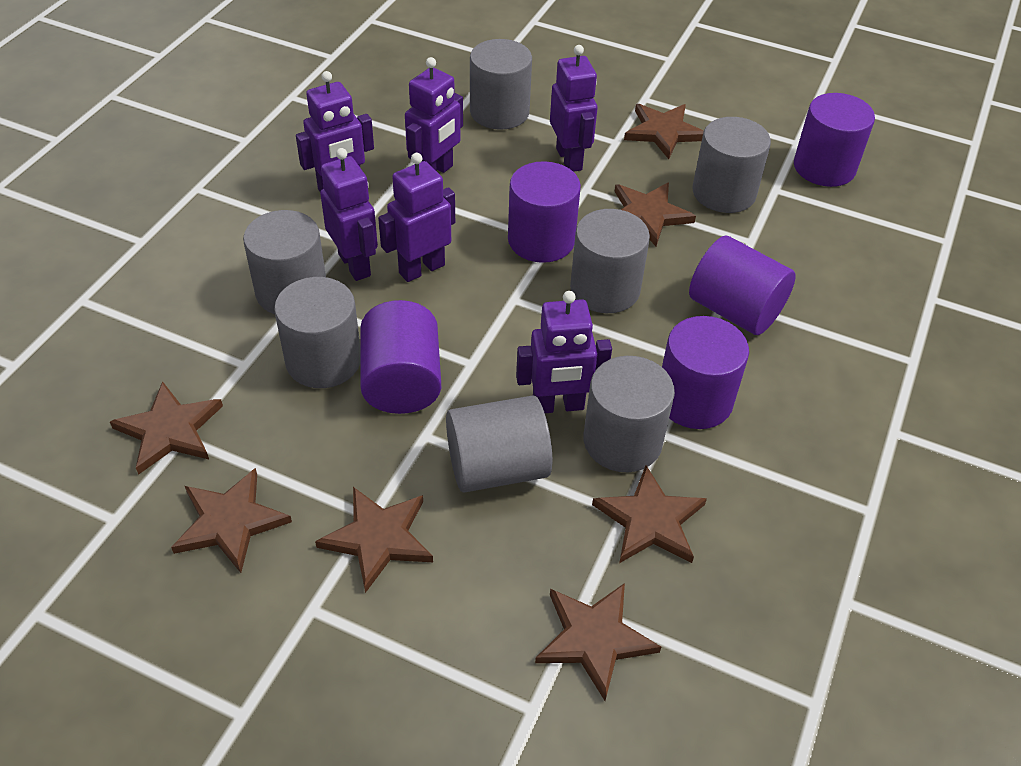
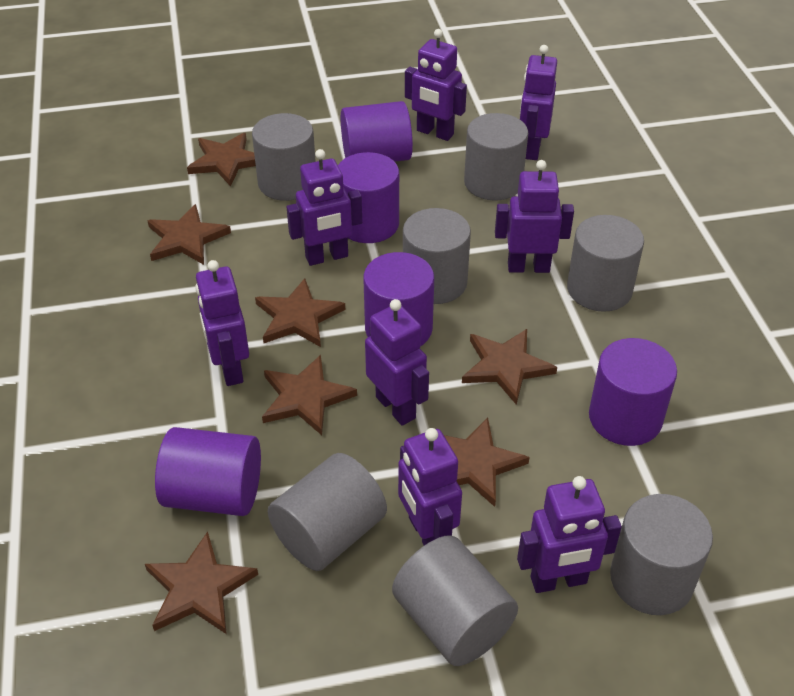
purple robot: 6 -> 8

